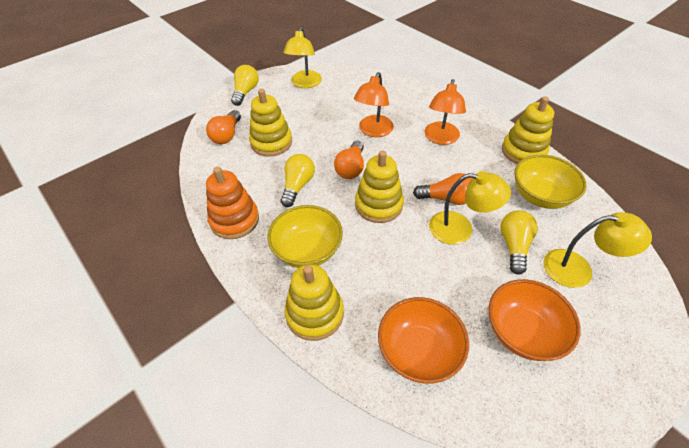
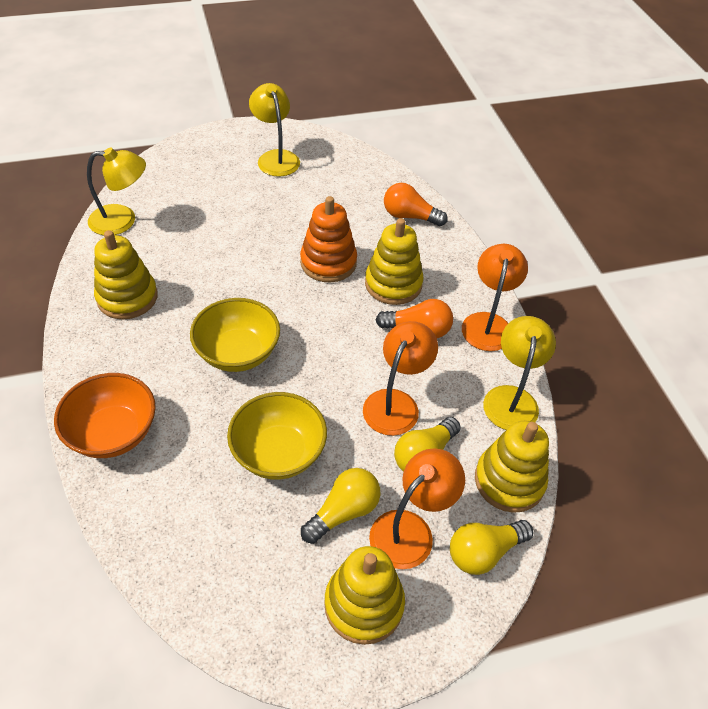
orange bowl: 2 -> 1
orange lamp: 2 -> 3
orange light bulb: 3 -> 2

